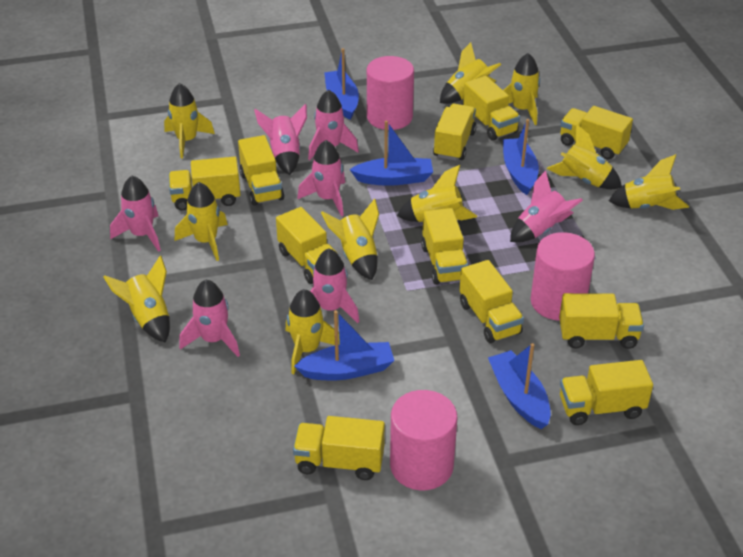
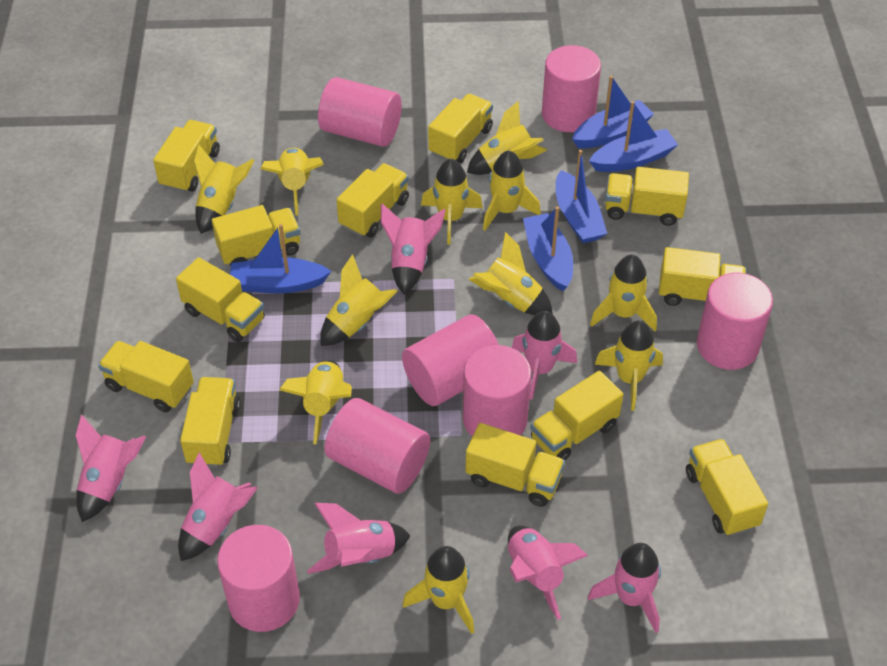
pink cylinder: 3 -> 7
yellow rocket: 10 -> 11
yellow truck: 11 -> 12

